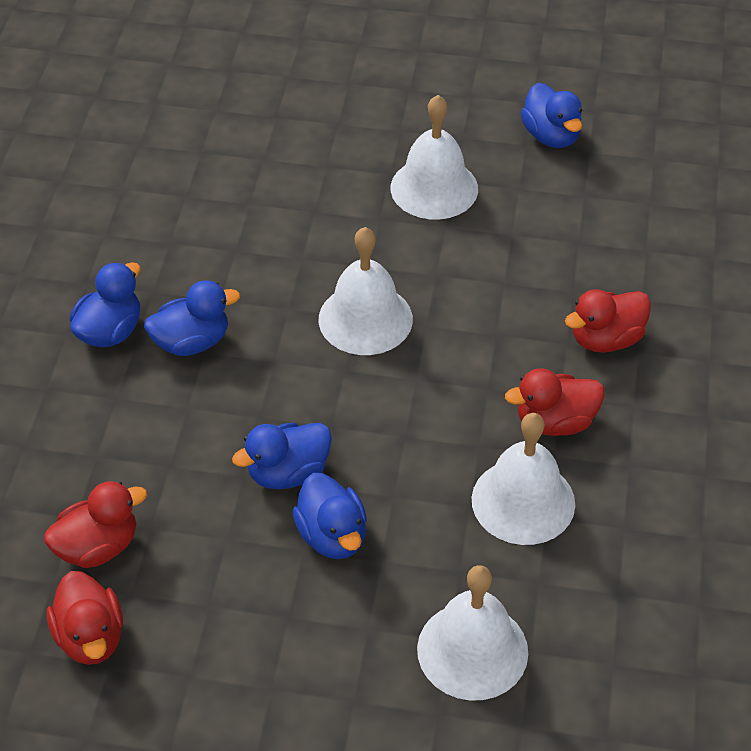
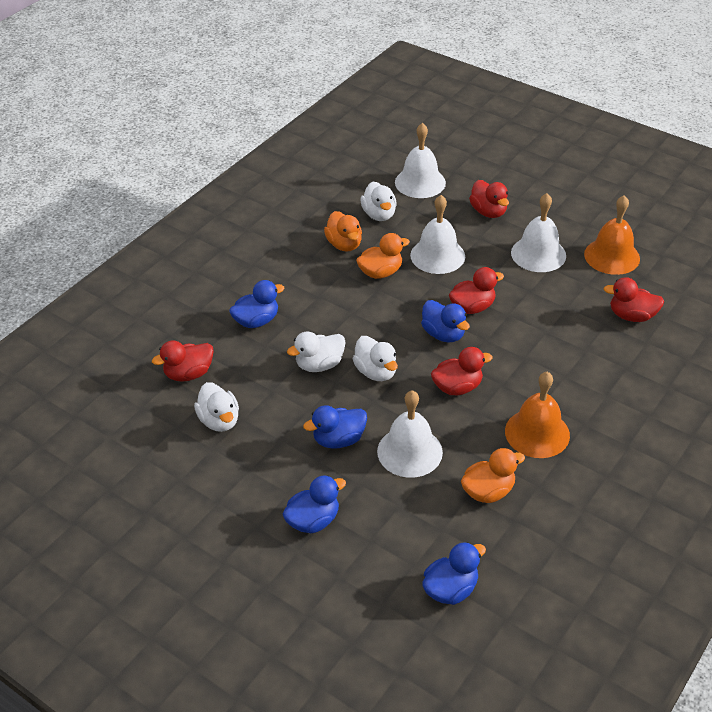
orange bell: 0 -> 2
orange duck: 0 -> 3
red duck: 4 -> 5
white duck: 0 -> 4

